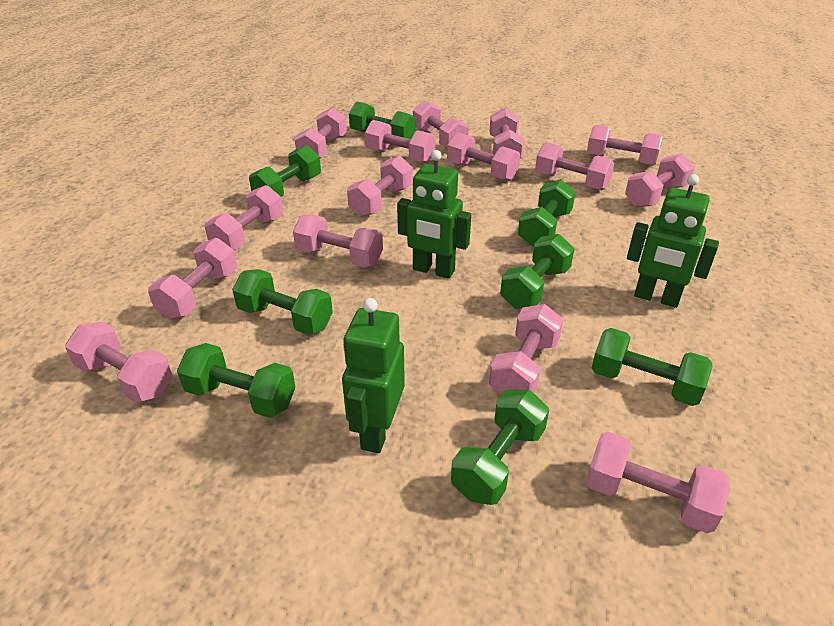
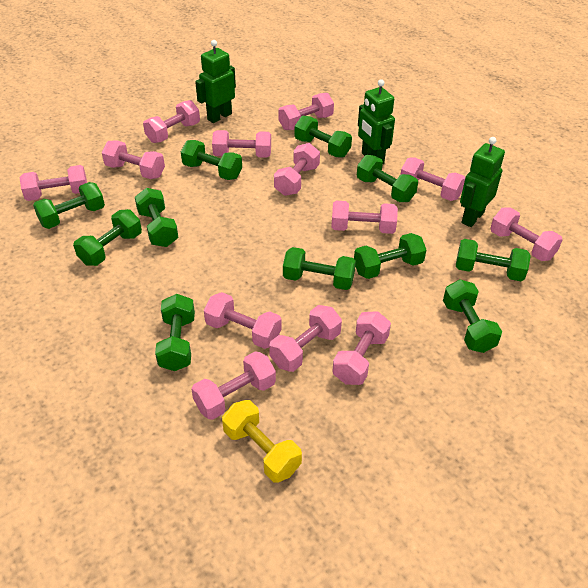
green dumbbell: 8 -> 11
pink dumbbell: 15 -> 13
yellow dumbbell: 0 -> 1

